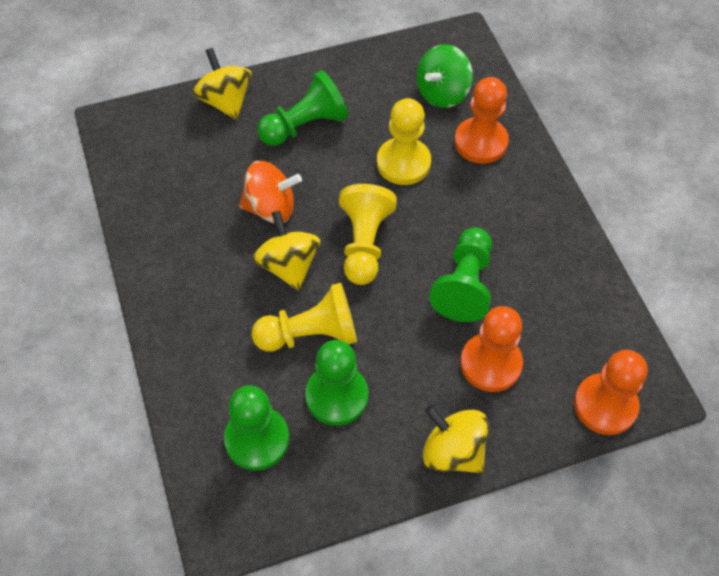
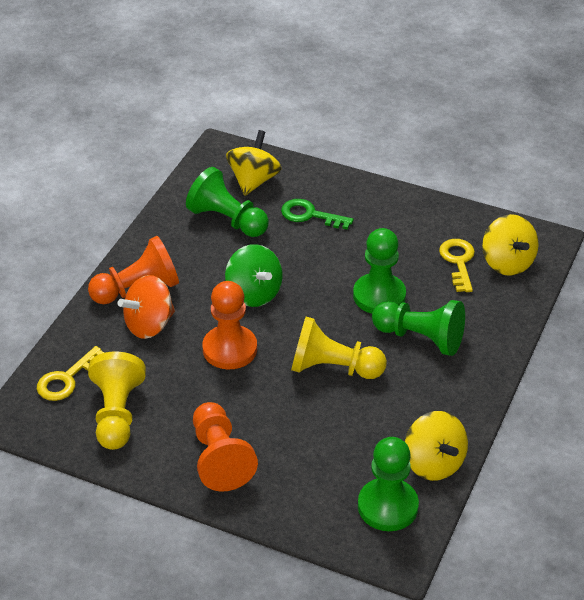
green key: 0 -> 1
yellow key: 0 -> 2
yellow pawn: 3 -> 2

